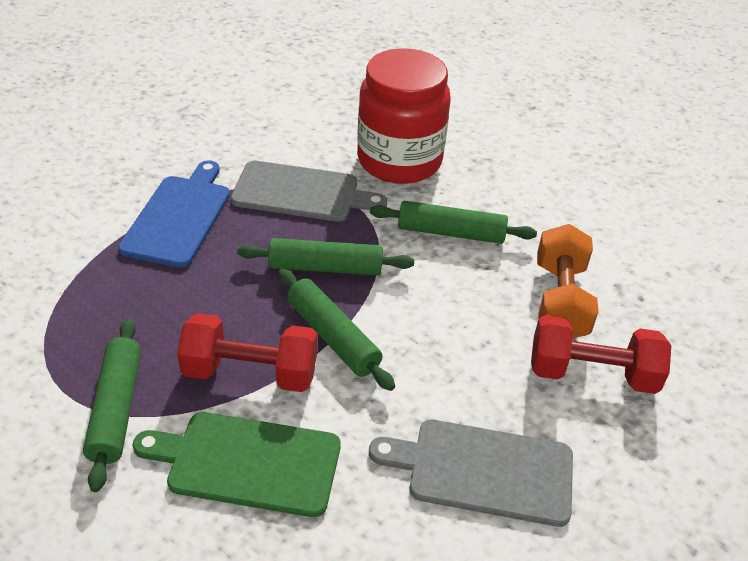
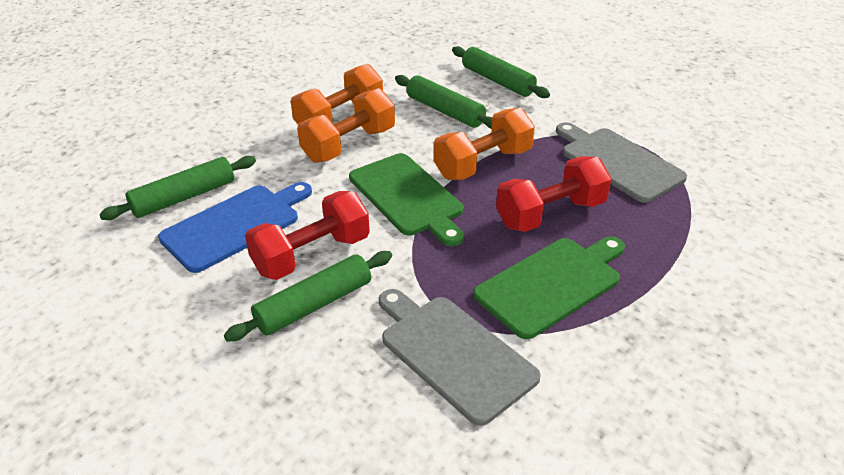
green cutting board: 1 -> 2
orange dumbbell: 1 -> 3
red jar: 1 -> 0

